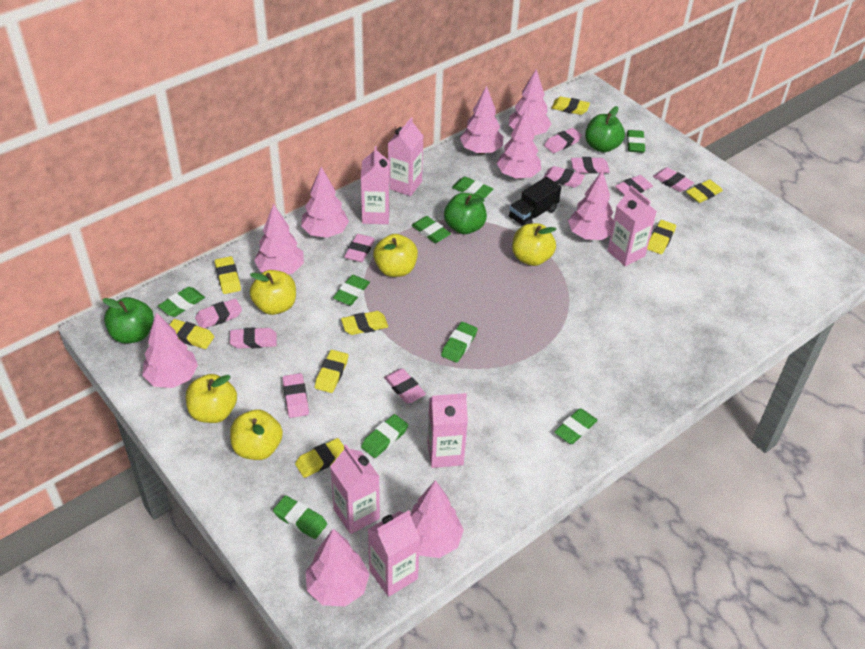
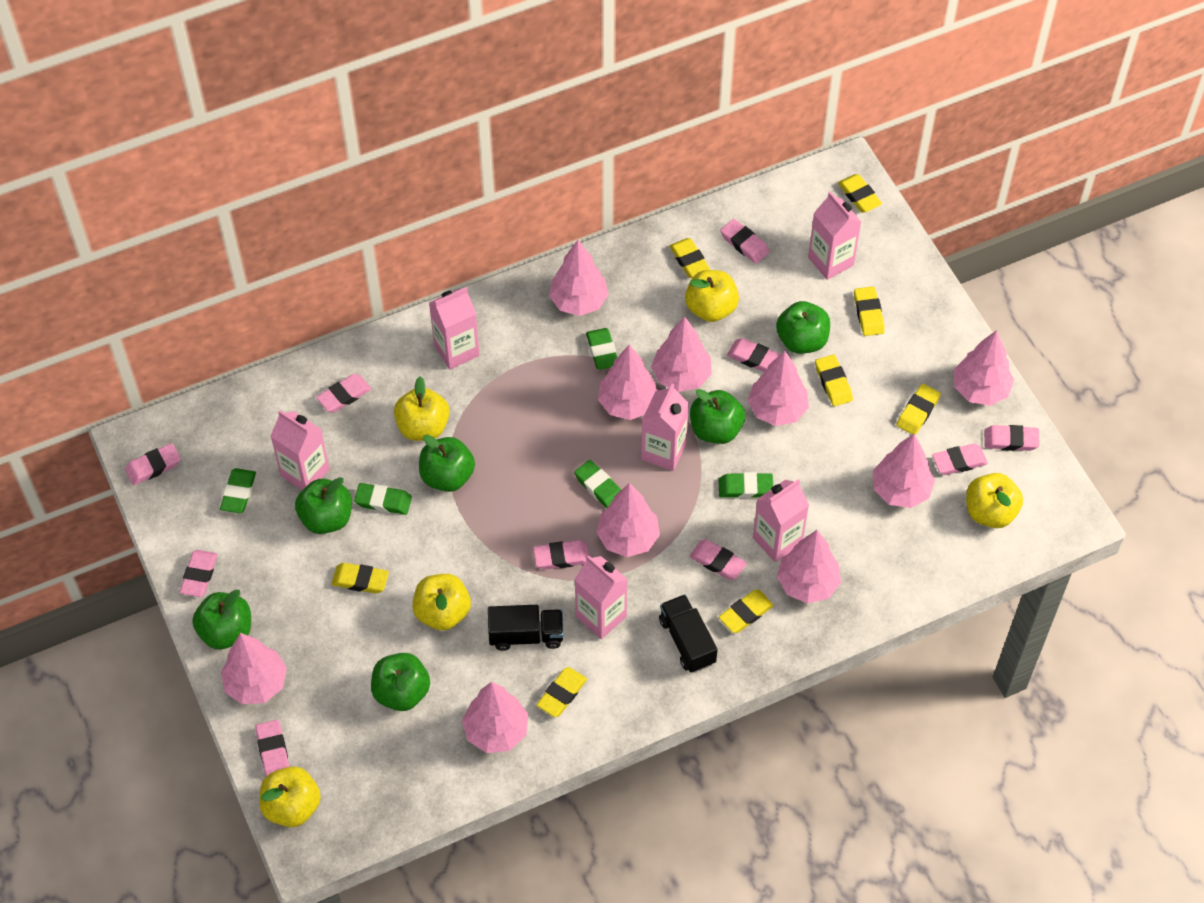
black truck: 1 -> 2
green apple: 3 -> 6
green eraser: 9 -> 5
pink tree: 9 -> 10

